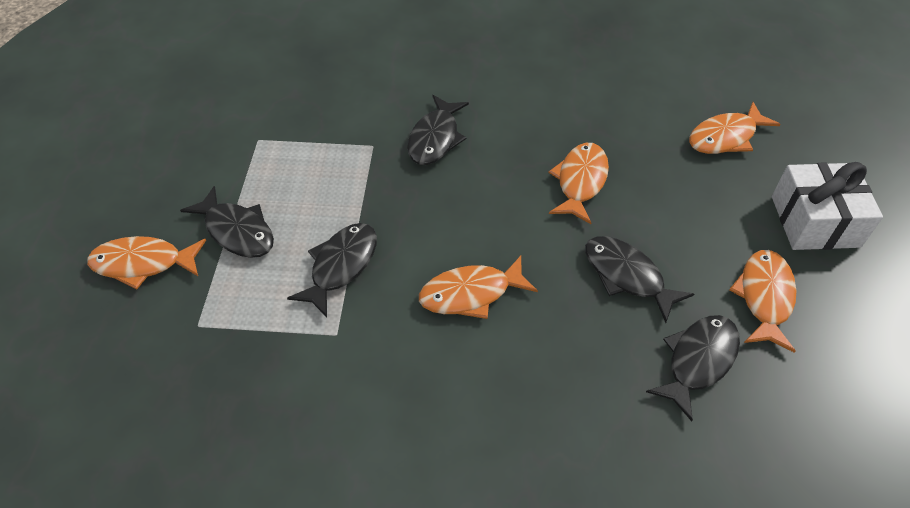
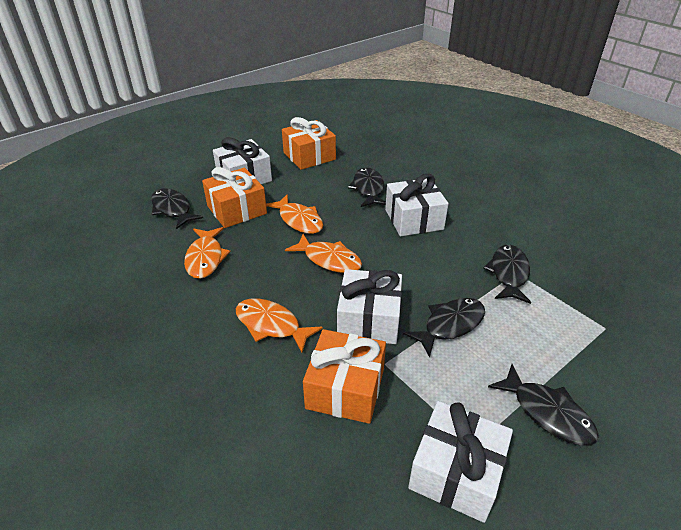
orange fish: 5 -> 4
orange gift: 0 -> 3
white gift: 1 -> 4

